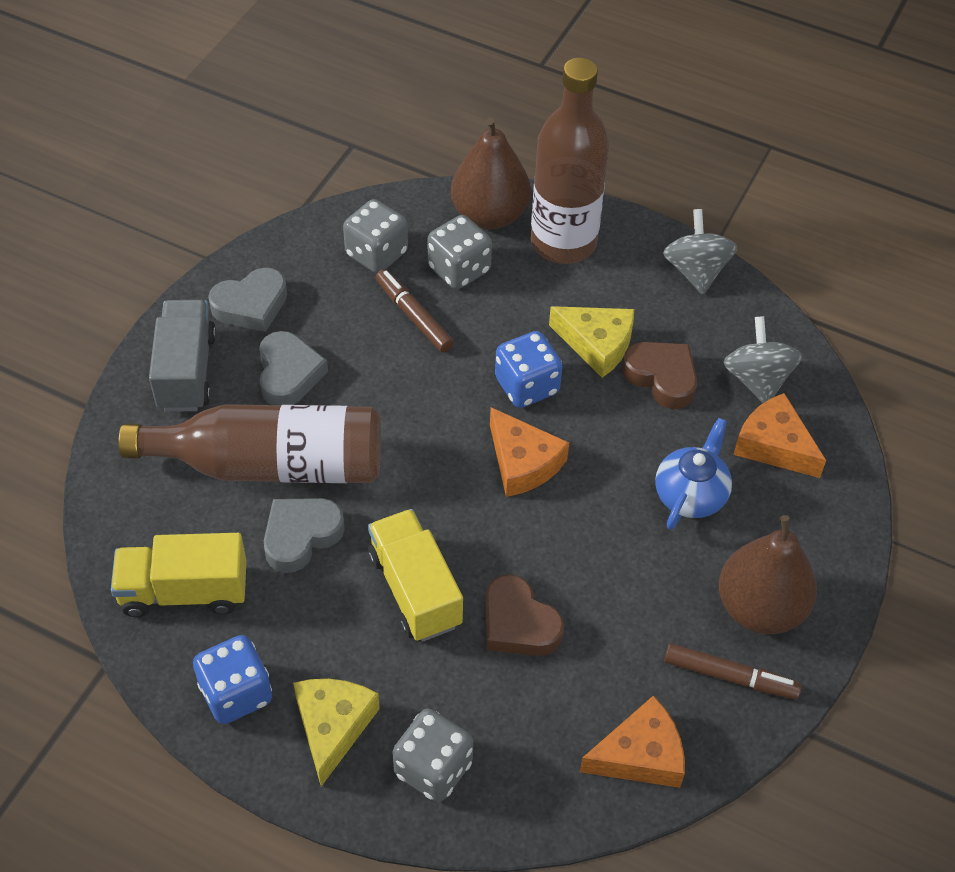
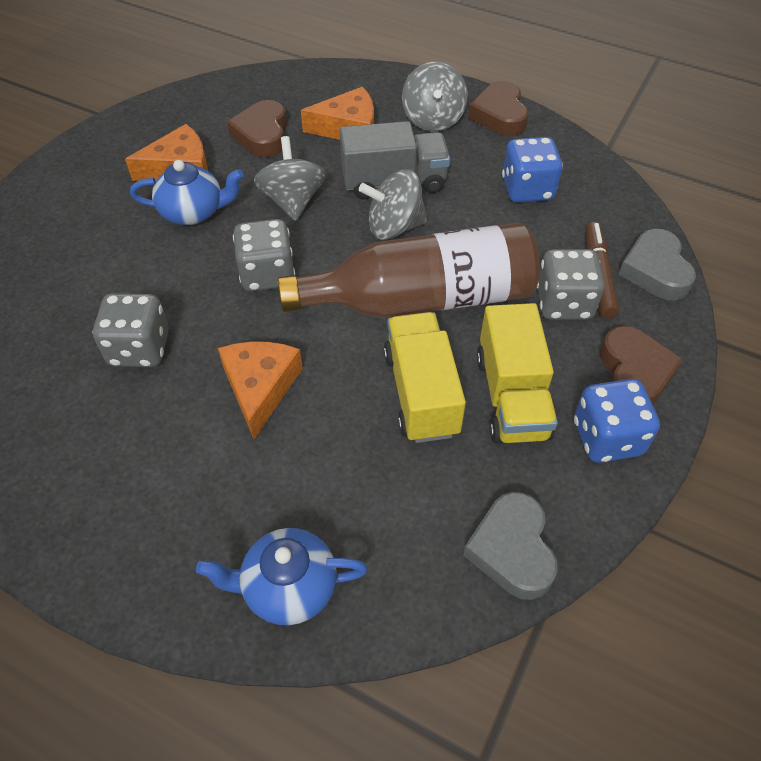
blue teapot: 1 -> 2
brown bottle: 2 -> 1
brown heart: 2 -> 3
brown marker: 2 -> 1
brown pear: 2 -> 0
grey heart: 3 -> 2
grey spinning top: 2 -> 3
yellow cheese: 2 -> 0

